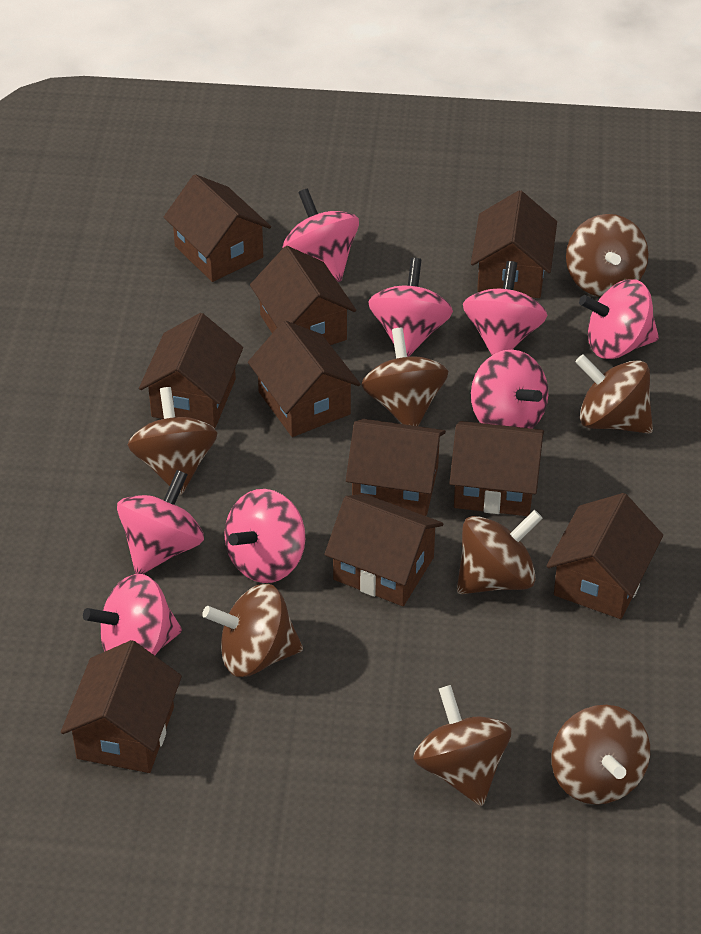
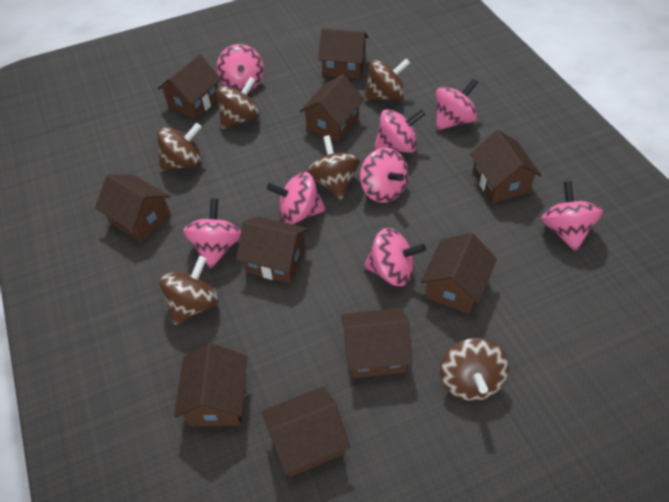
brown spinning top: 8 -> 6

